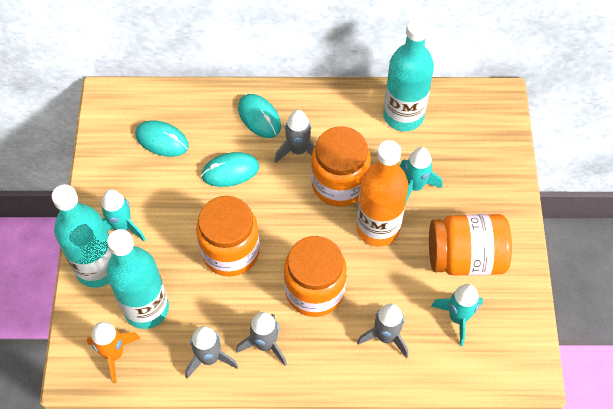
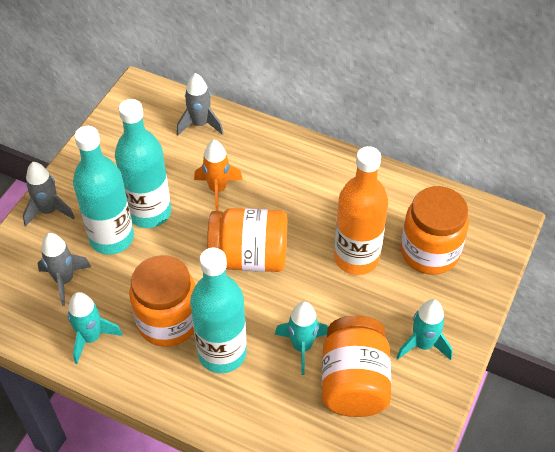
grey rocket: 4 -> 3
turquoise mouse: 3 -> 0

